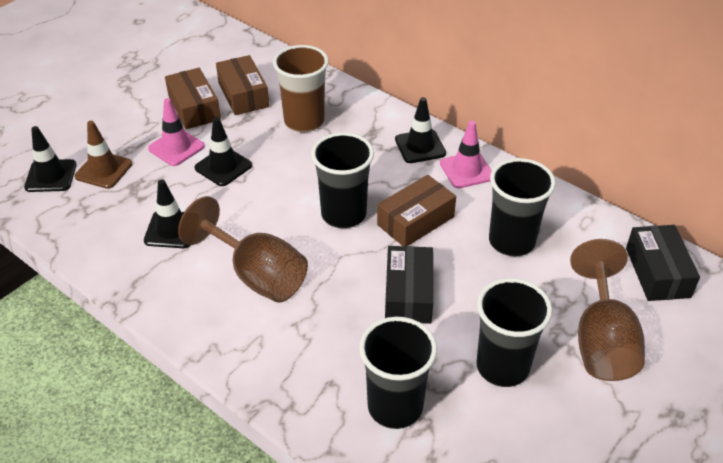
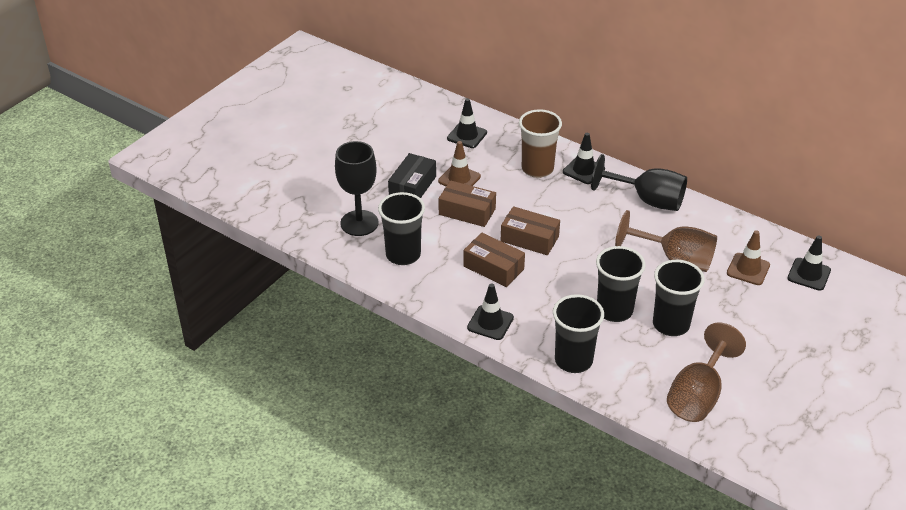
black box: 2 -> 1
black goblet: 0 -> 2
brown traffic cone: 1 -> 2
pink traffic cone: 2 -> 0

